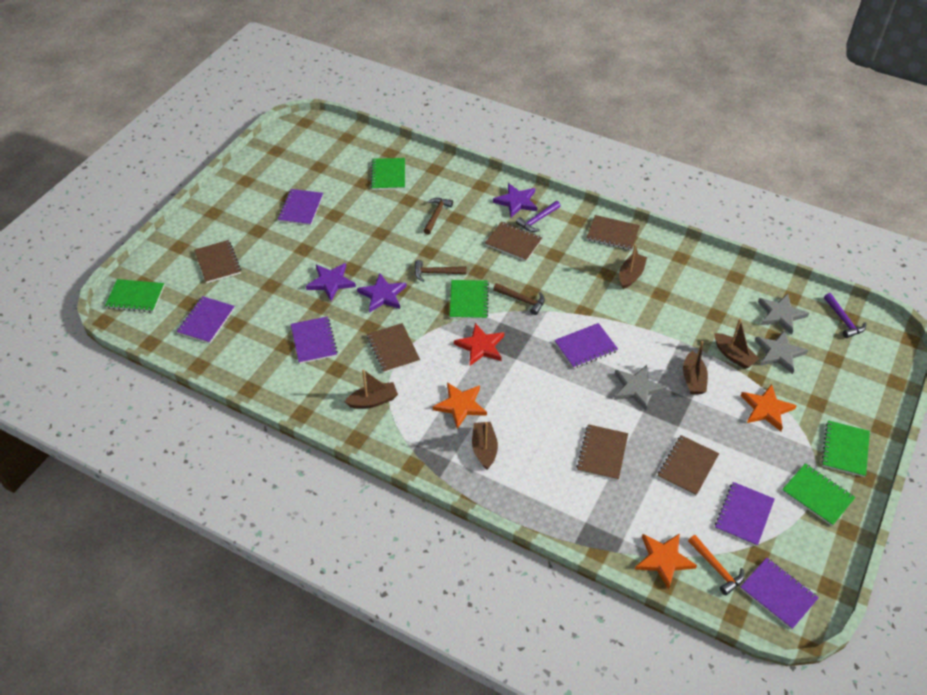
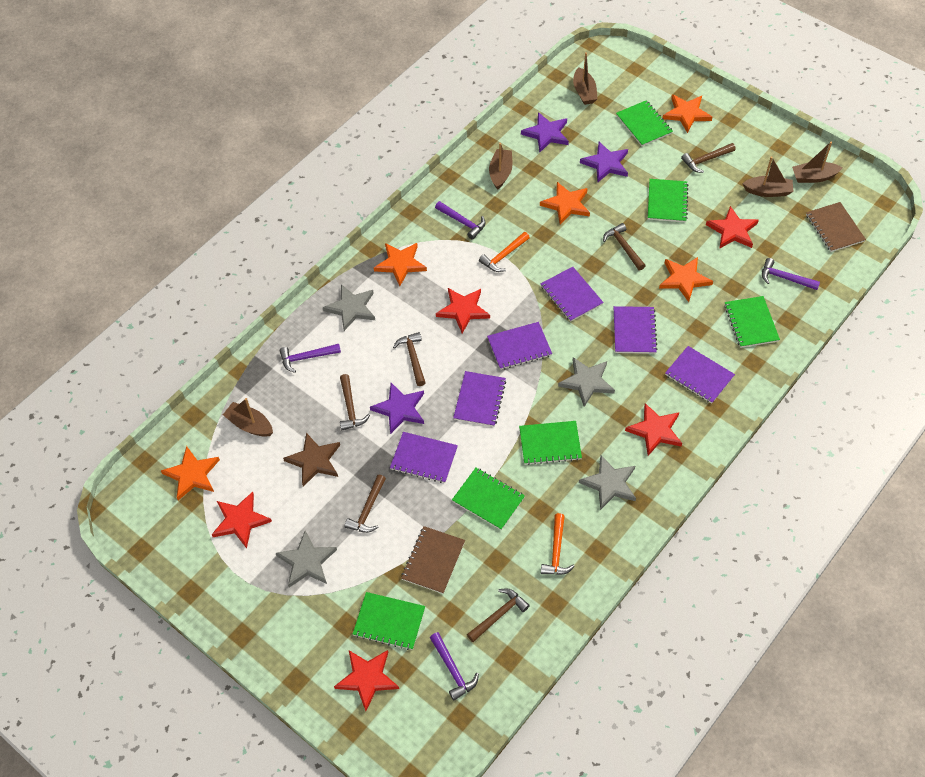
brown hammer: 3 -> 6
brown notebook: 6 -> 2
brown star: 0 -> 1
green notebook: 5 -> 6
grey star: 3 -> 4
orange hammer: 1 -> 2
orange star: 3 -> 5
purple hammer: 2 -> 4
red star: 1 -> 5

